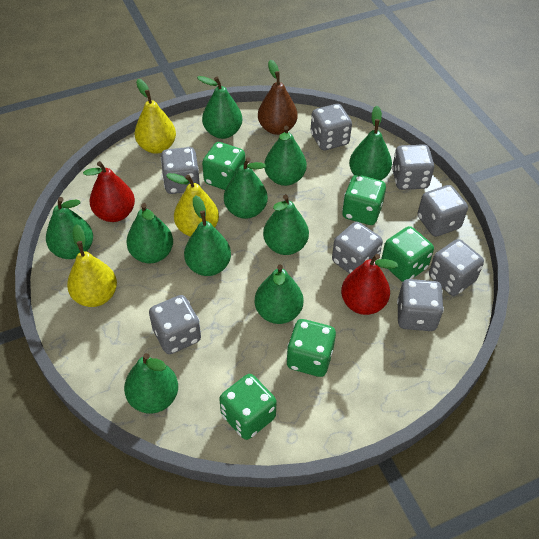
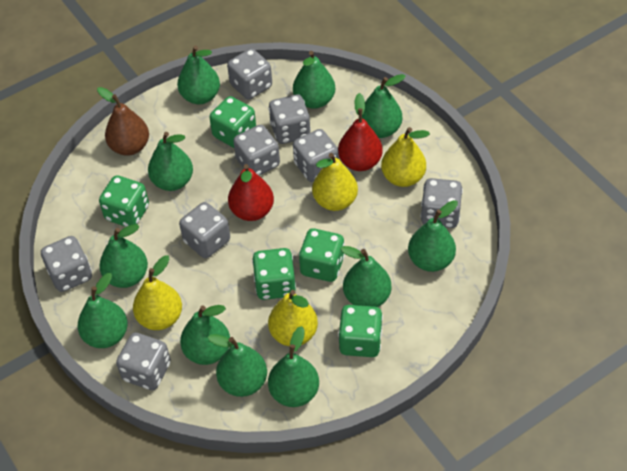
green pear: 10 -> 11
yellow pear: 3 -> 4

